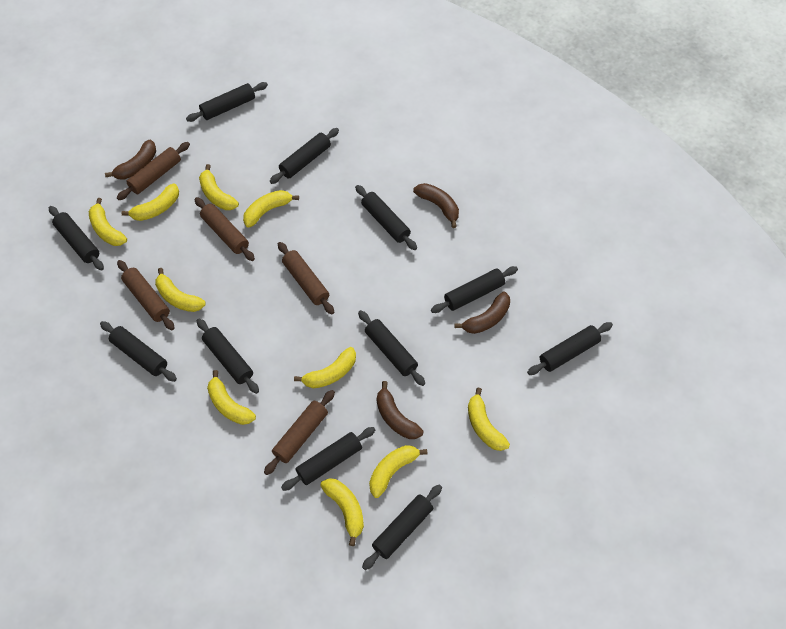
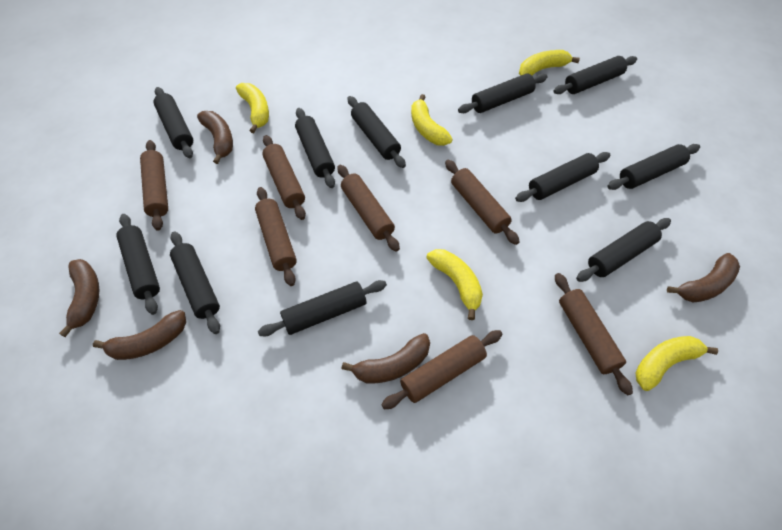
brown banana: 4 -> 5
brown rolling pin: 5 -> 7
yellow banana: 10 -> 5

